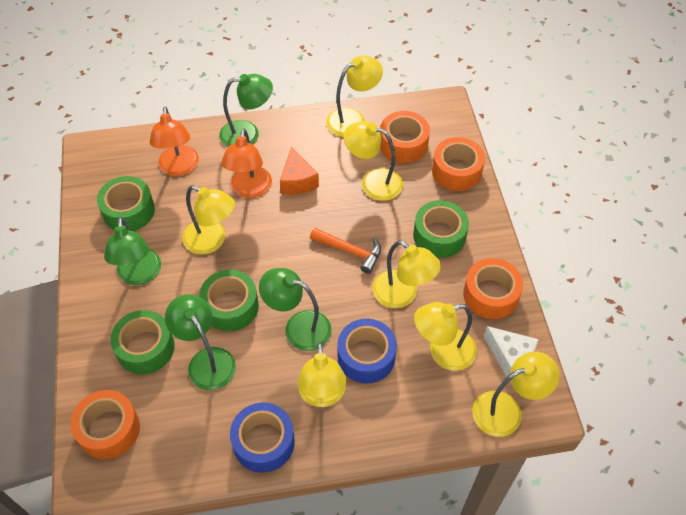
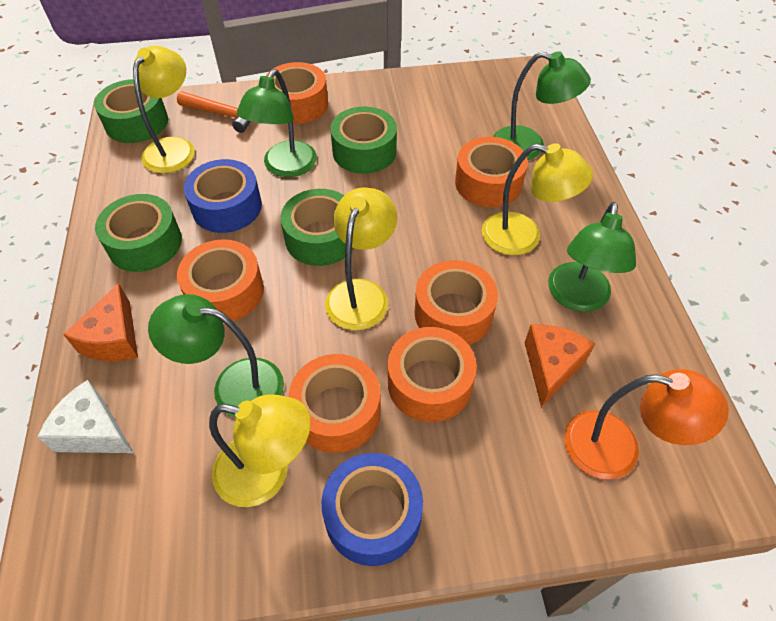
orange cheese: 1 -> 2
orange lamp: 2 -> 1
orange tape: 4 -> 6
yellow lamp: 7 -> 4

